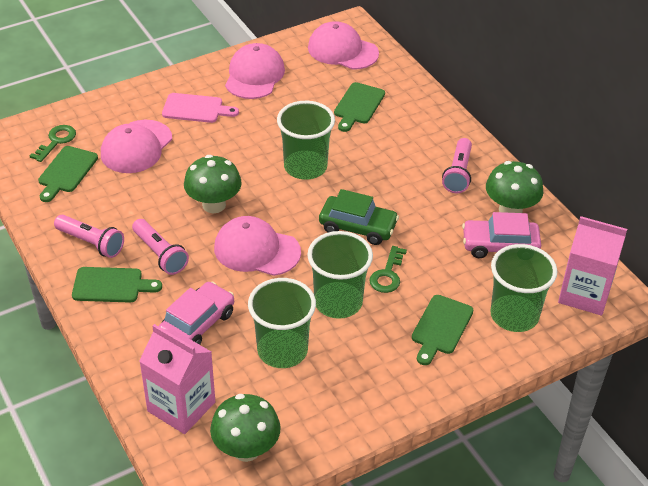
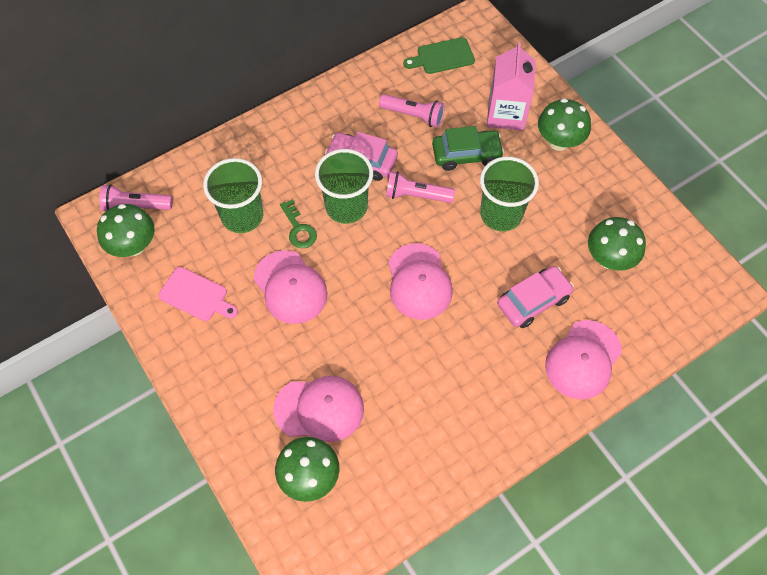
green cup: 4 -> 3
green cutting board: 4 -> 1
green key: 2 -> 1
green mushroom: 3 -> 4
pink carton: 2 -> 1

